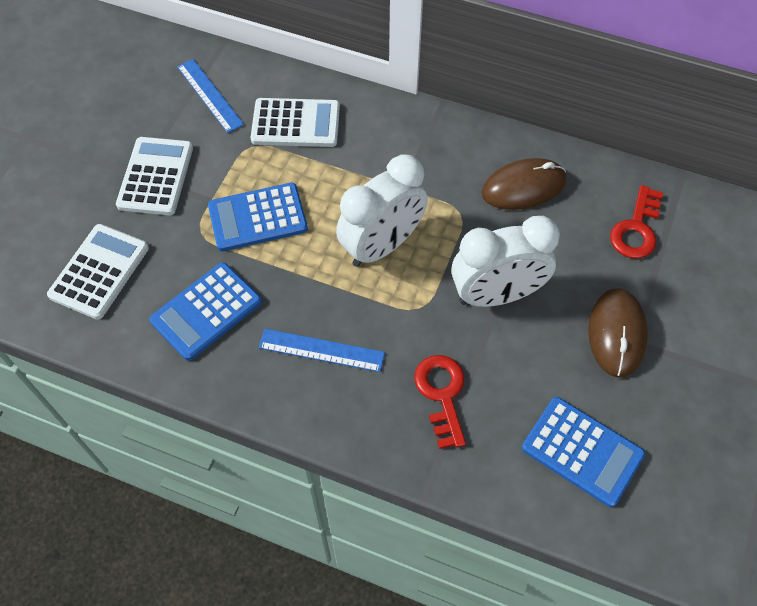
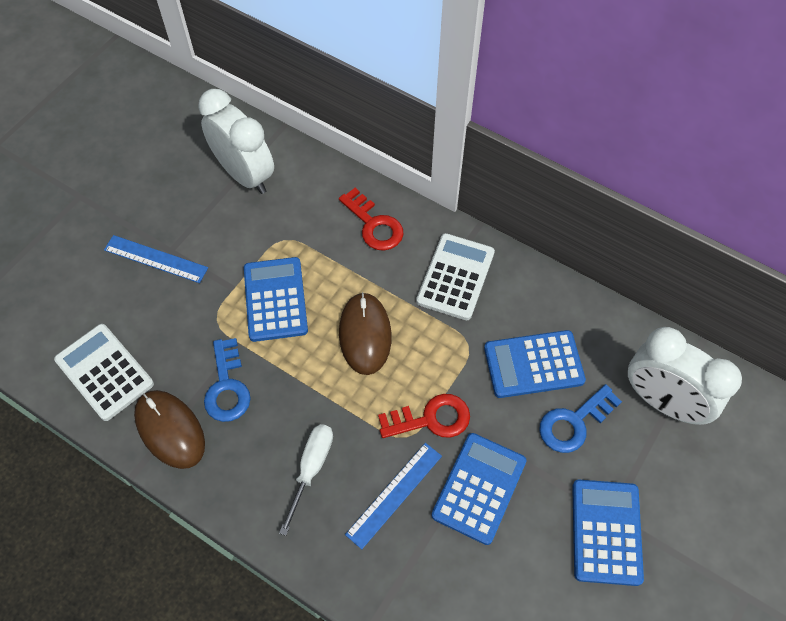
blue calculator: 3 -> 4
blue key: 0 -> 2
white calculator: 3 -> 2
white screwdriver: 0 -> 1

